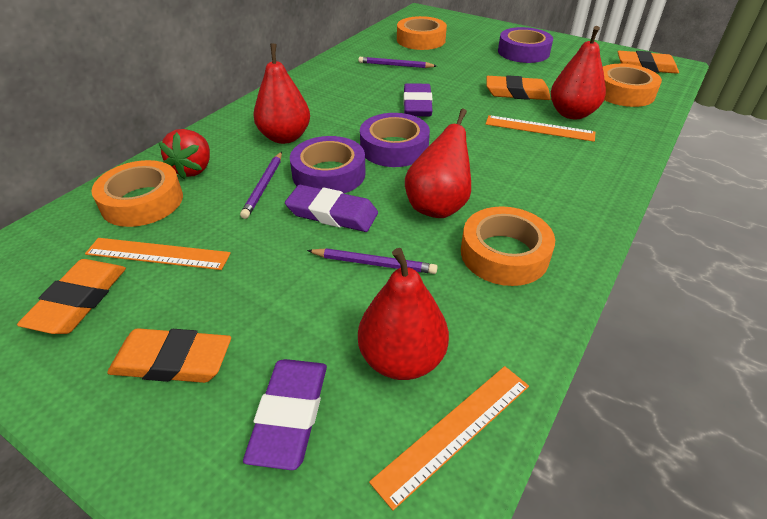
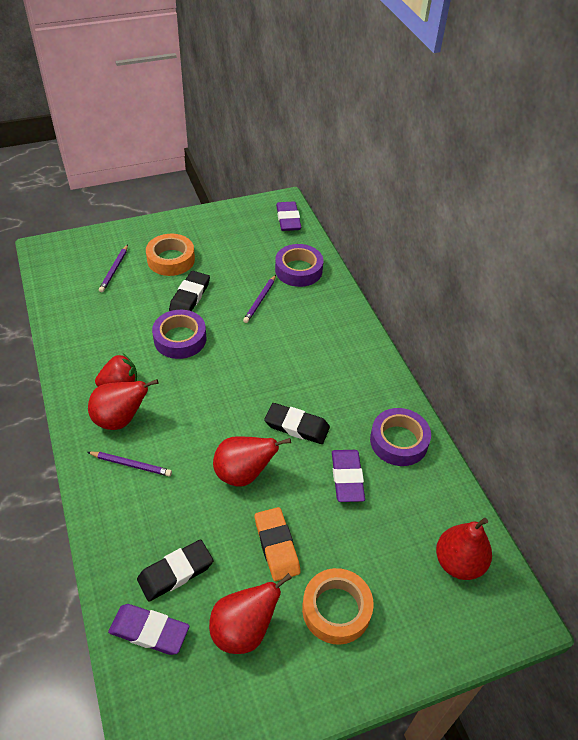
black eraser: 0 -> 3
orange eraser: 4 -> 1
orange ruler: 3 -> 0
orange tape: 4 -> 2

